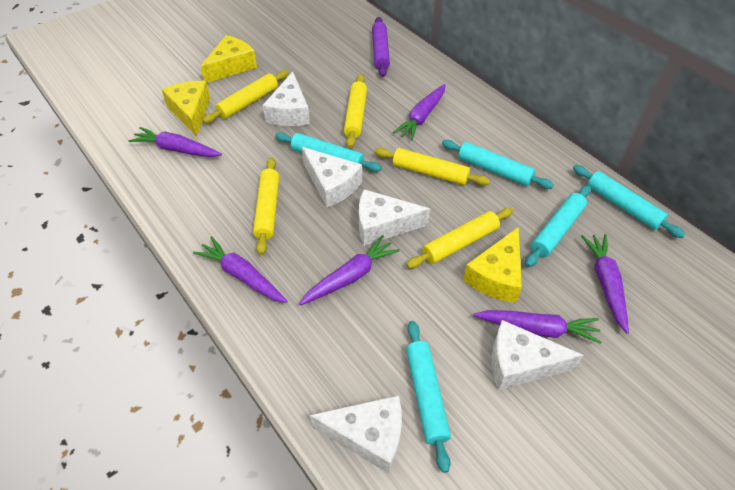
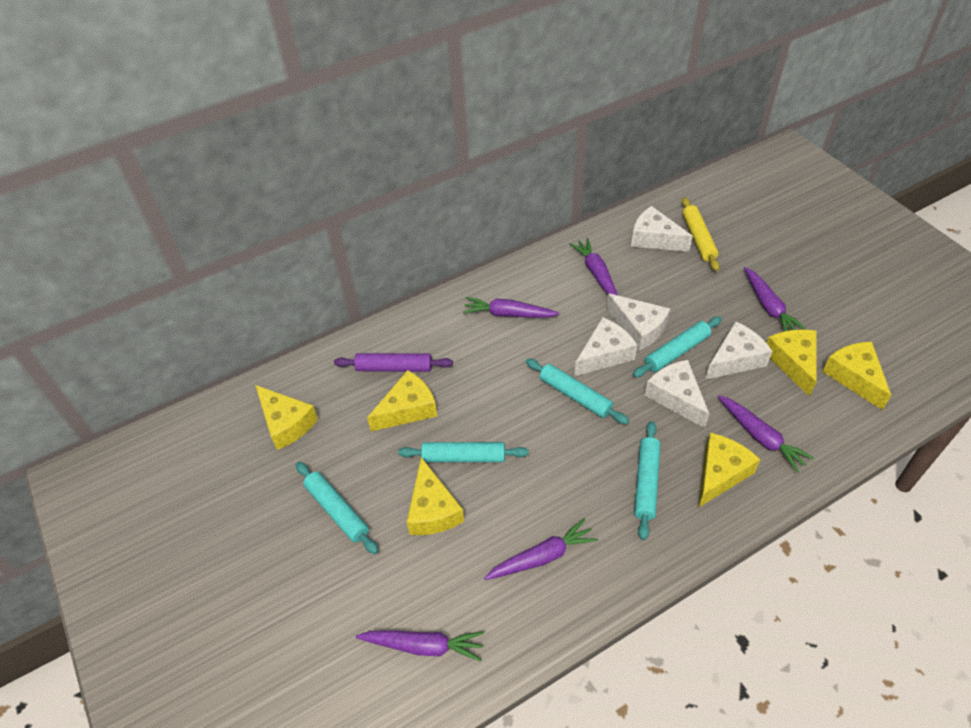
yellow cheese: 3 -> 6
yellow rolling pin: 5 -> 1

